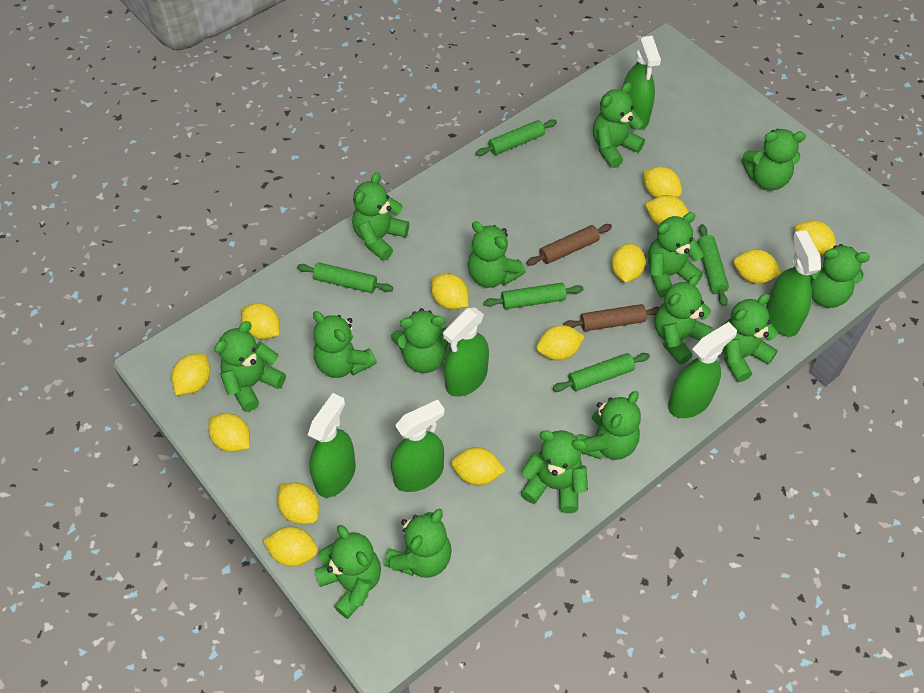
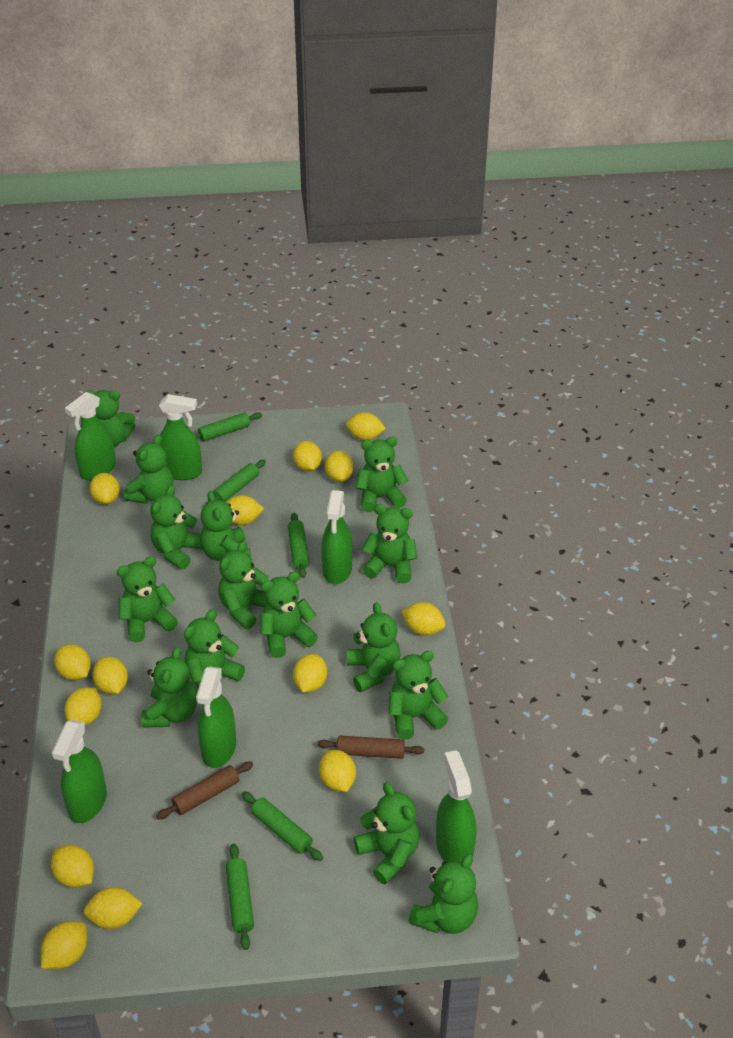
yellow lemon: 13 -> 14

